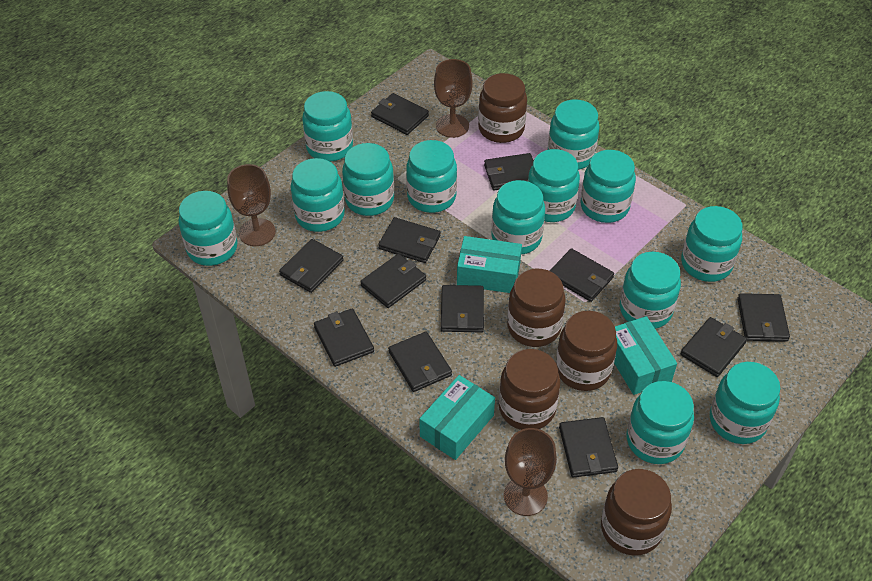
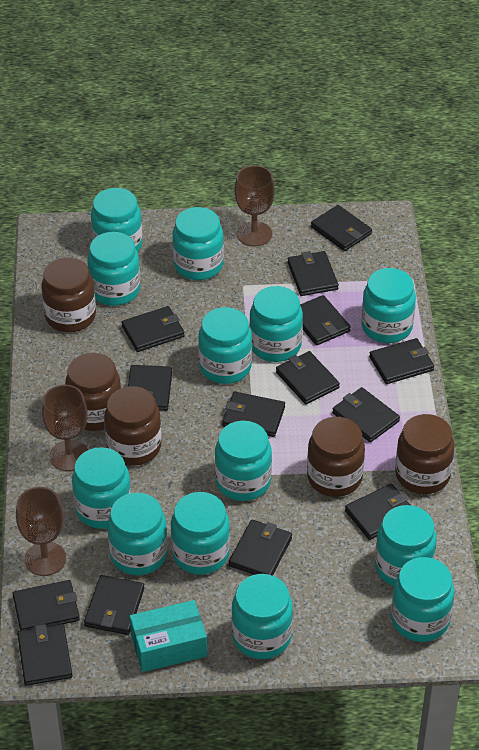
black wallet: 12 -> 14
turquoise box: 3 -> 1

